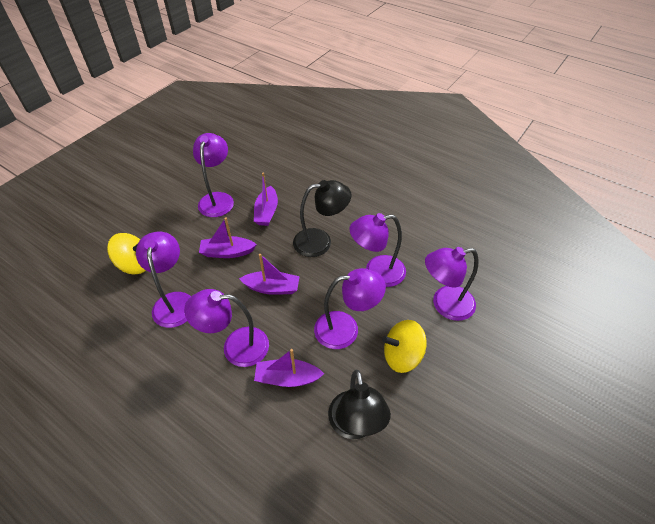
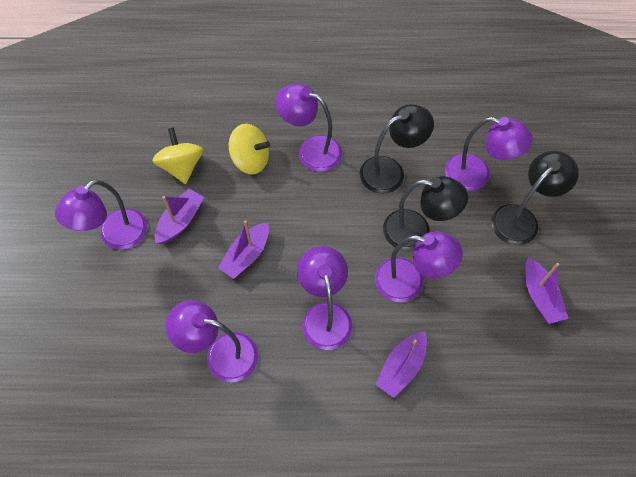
black lamp: 2 -> 3

